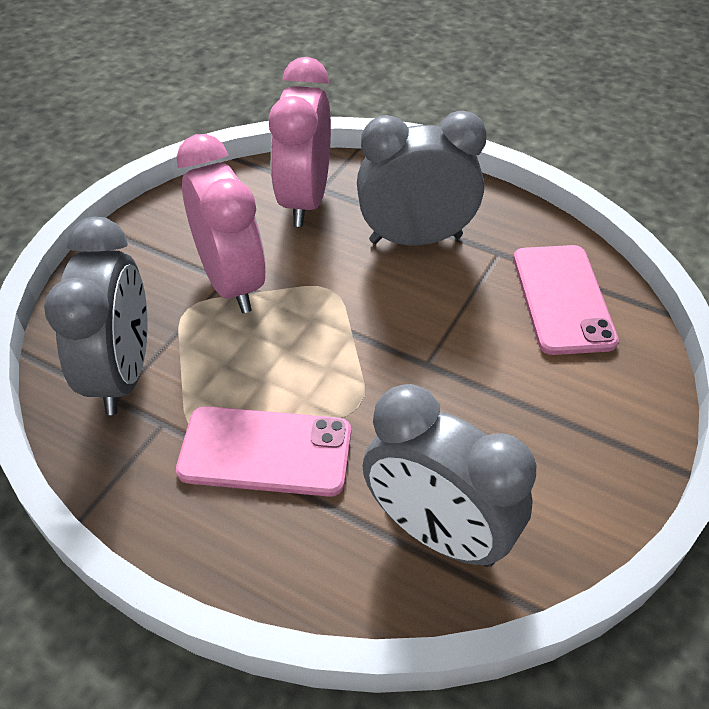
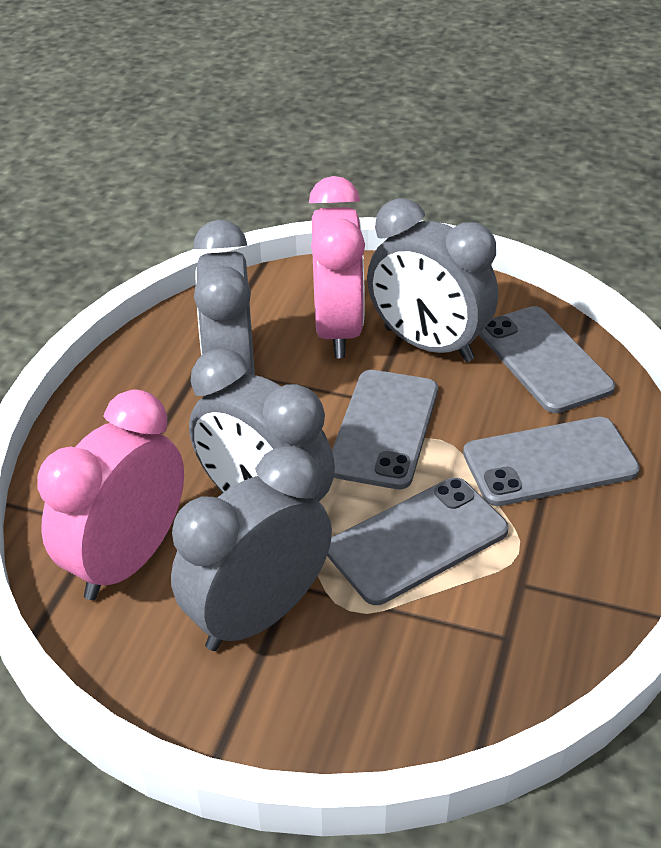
grey clock: 3 -> 4
grey phone: 0 -> 4
pink phone: 2 -> 0

